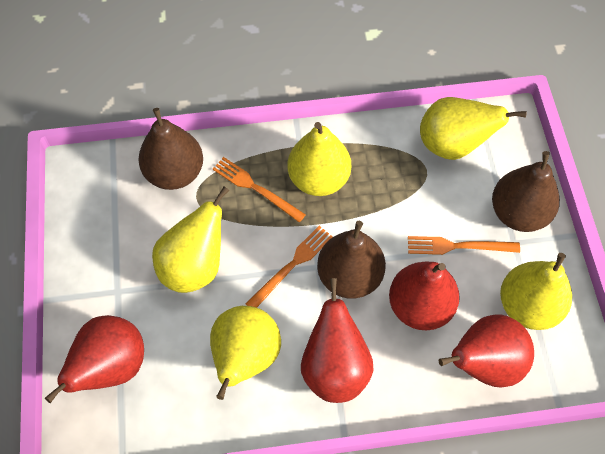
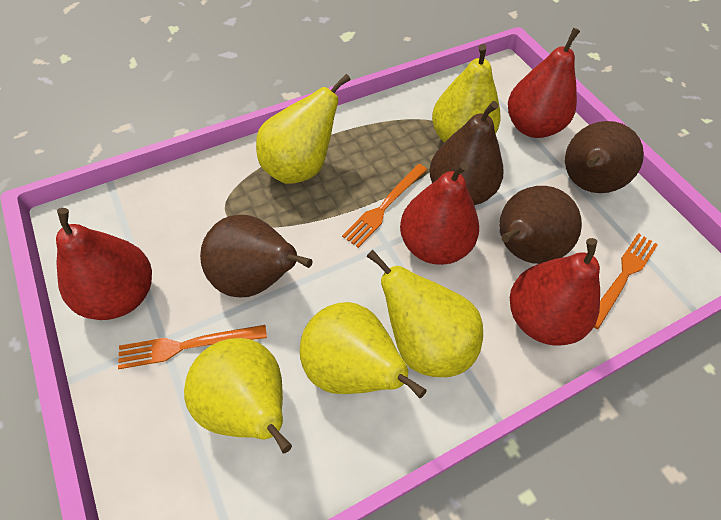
brown pear: 3 -> 4

